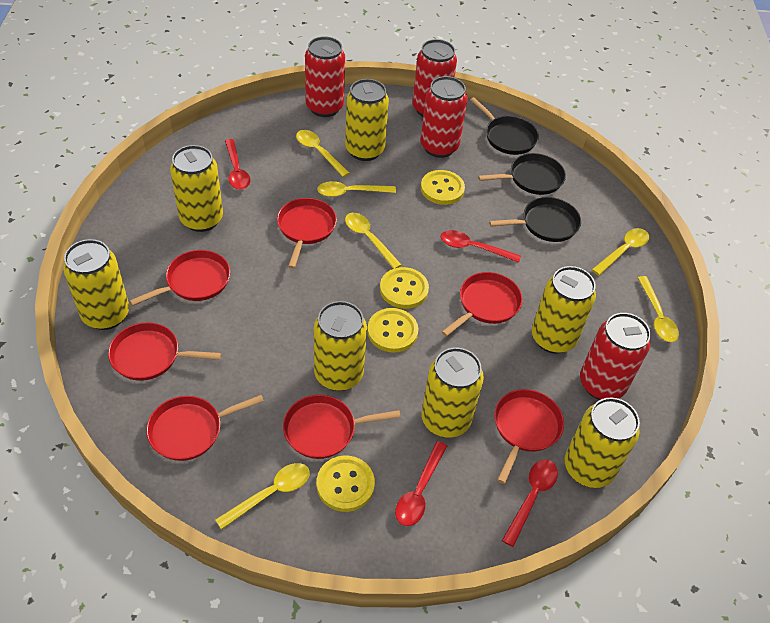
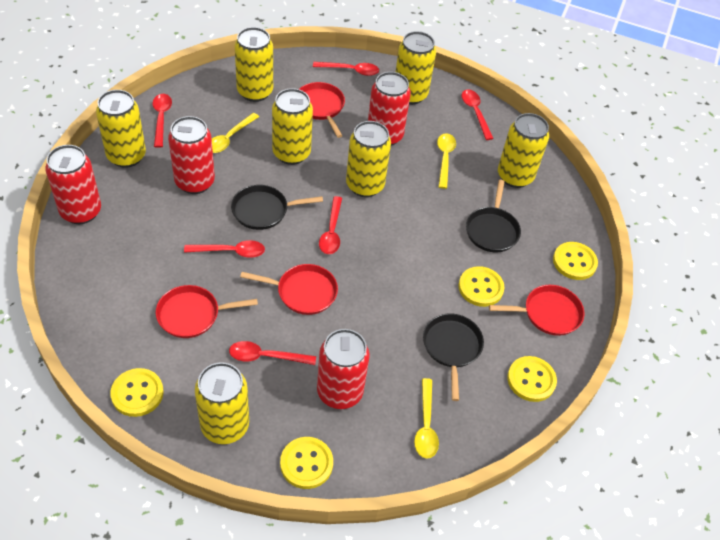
red pan: 7 -> 4
red spoon: 4 -> 6
yellow button: 4 -> 5
yellow spoon: 6 -> 3

